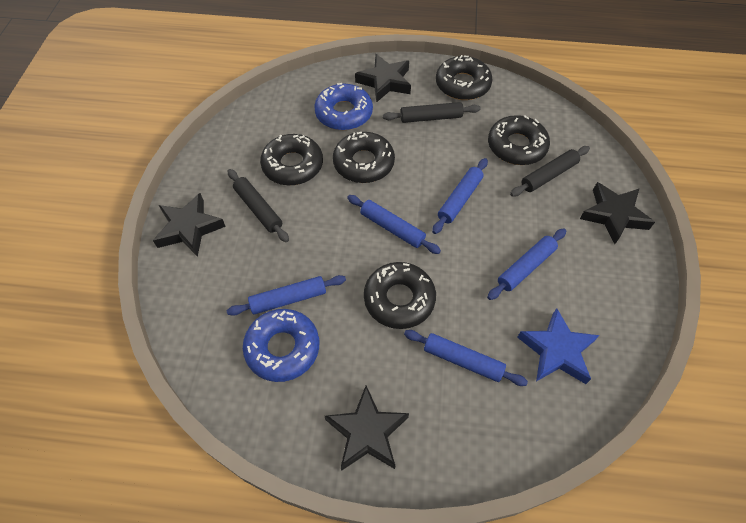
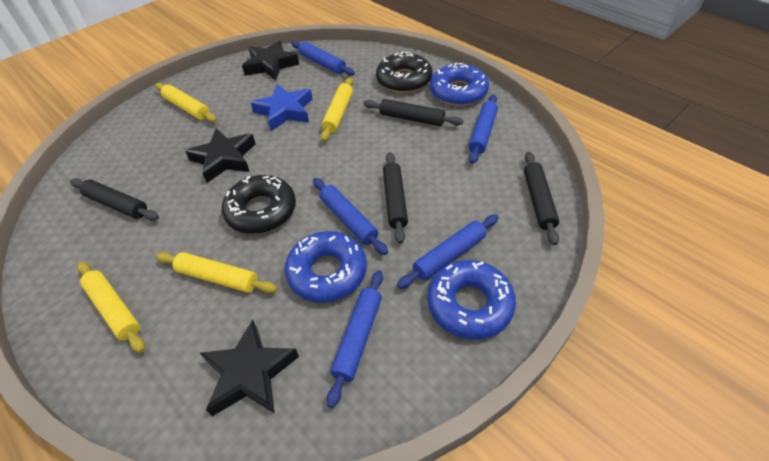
black donut: 5 -> 2
black rolling pin: 3 -> 4
black star: 4 -> 3
blue donut: 2 -> 3
yellow rolling pin: 0 -> 4

